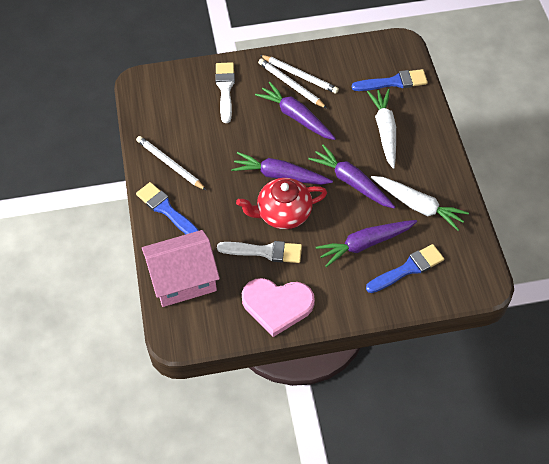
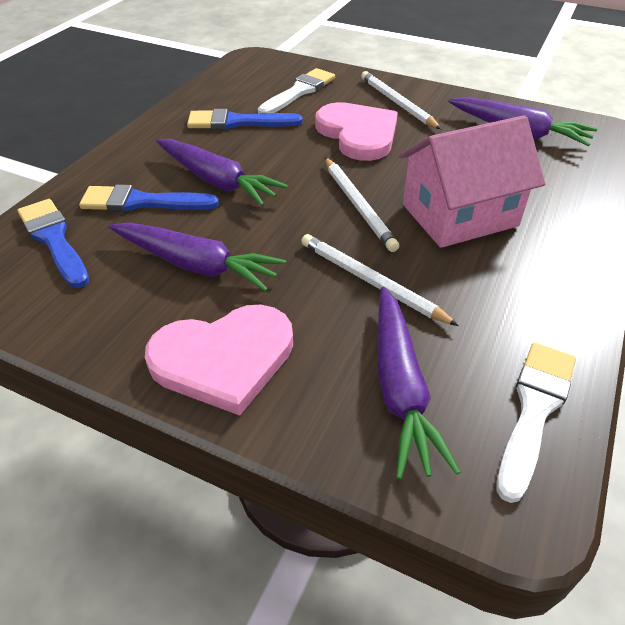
pink heart: 1 -> 2
red teapot: 1 -> 0
white carrot: 2 -> 0

